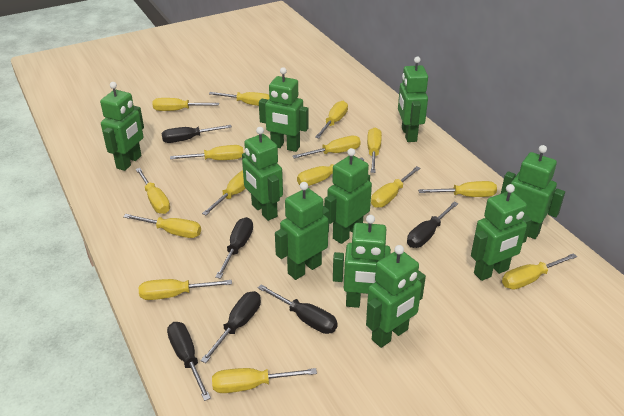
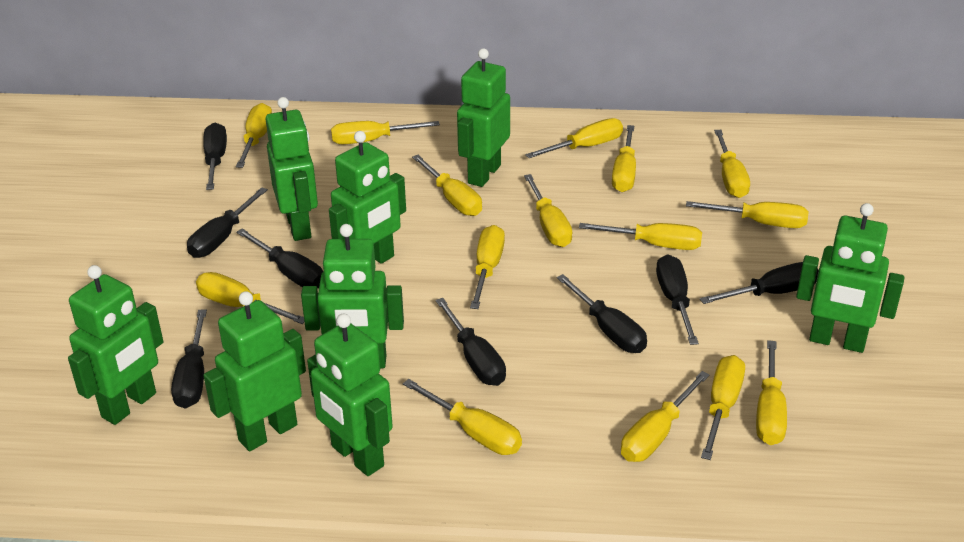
black screwdriver: 6 -> 8
green robot: 10 -> 8

